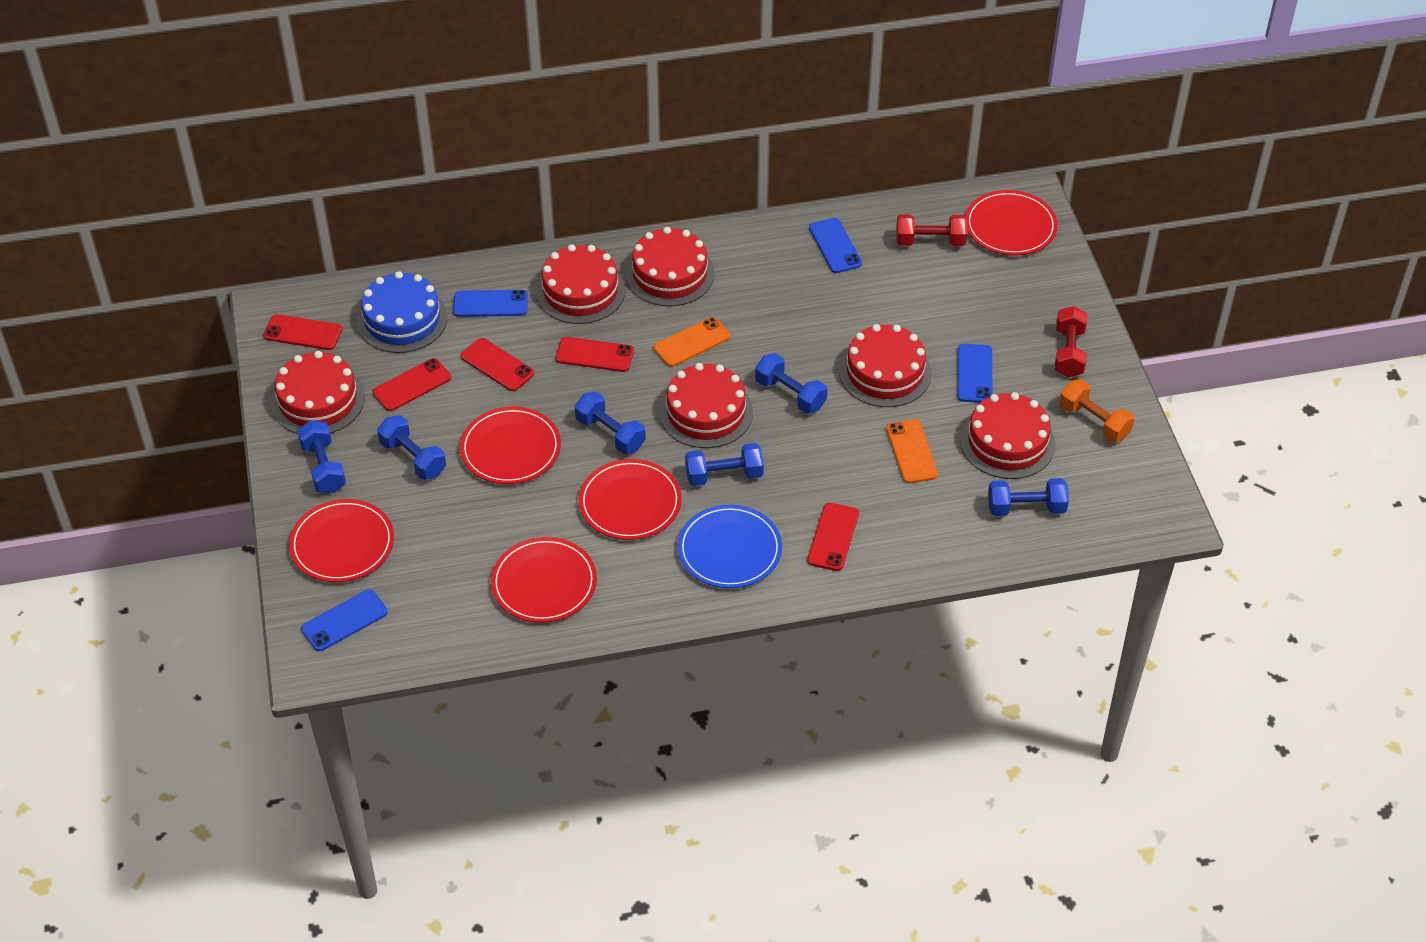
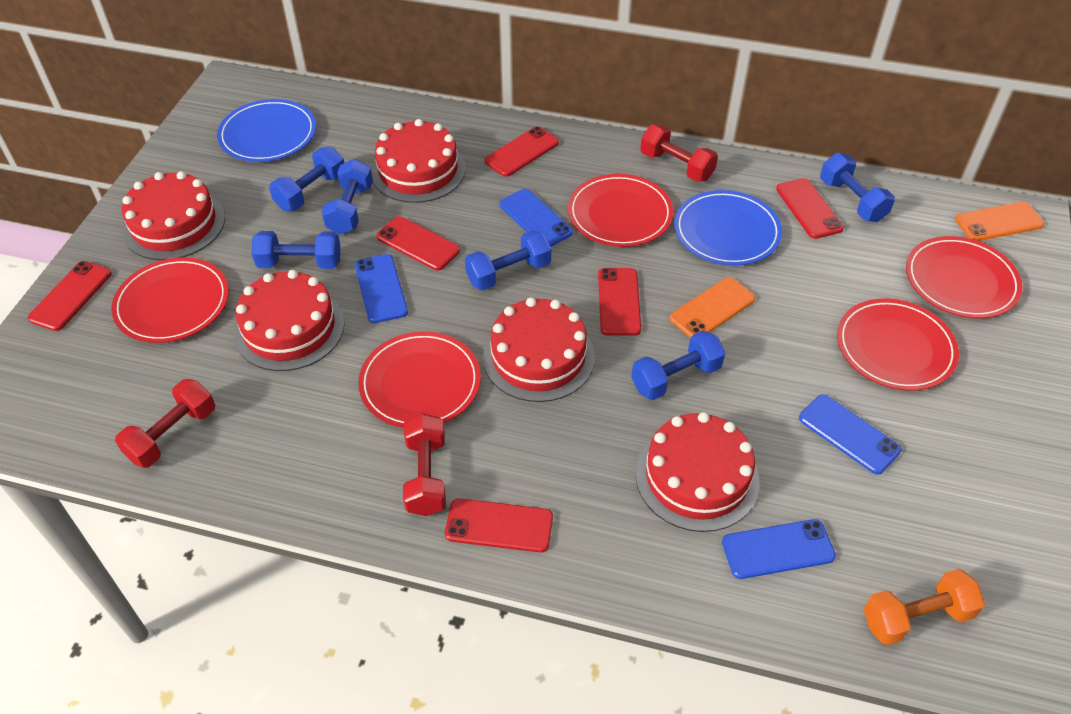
blue cake: 1 -> 0
blue plate: 1 -> 2
red cake: 6 -> 5
red dumbbell: 2 -> 3
red phone: 5 -> 6

